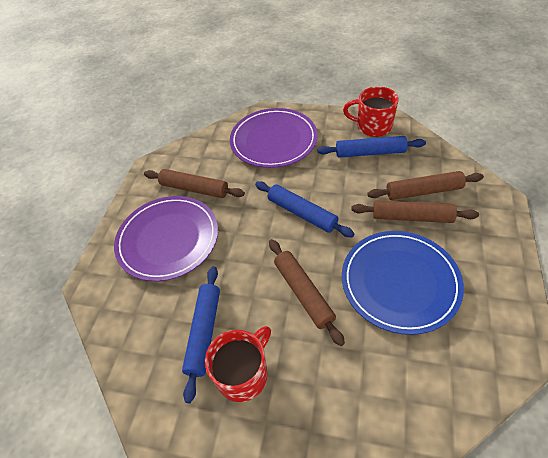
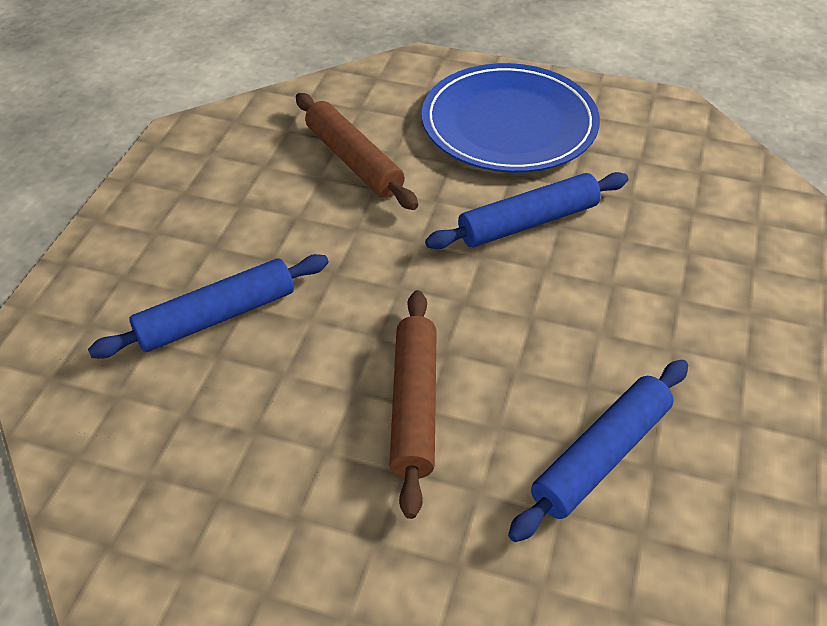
brown rolling pin: 4 -> 2
purple plate: 2 -> 0
red mug: 2 -> 0

